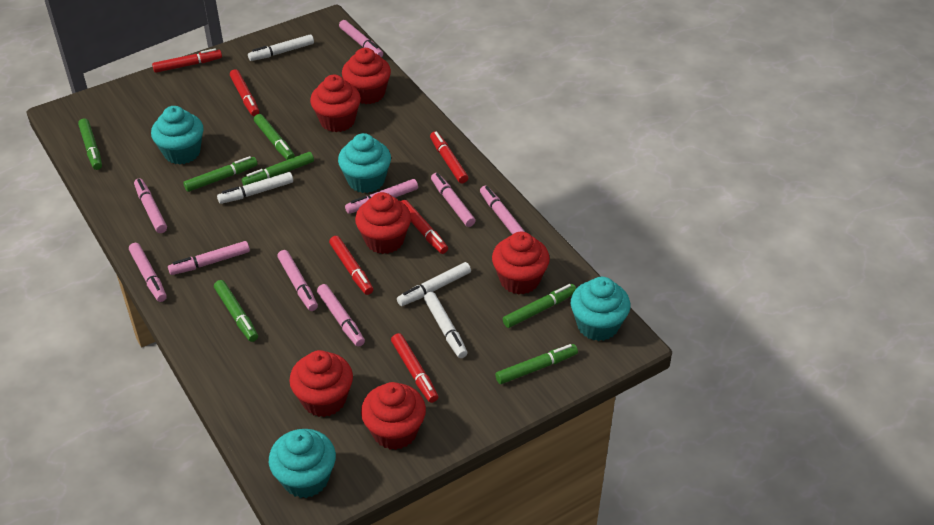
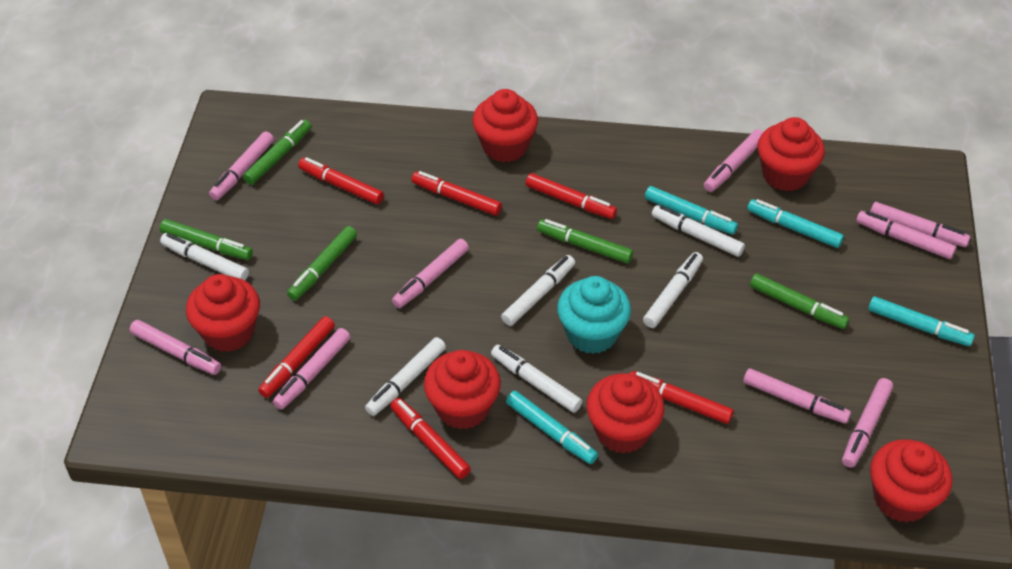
green marker: 7 -> 5
turquoise cupcake: 4 -> 1
turquoise marker: 0 -> 4
white marker: 4 -> 6

